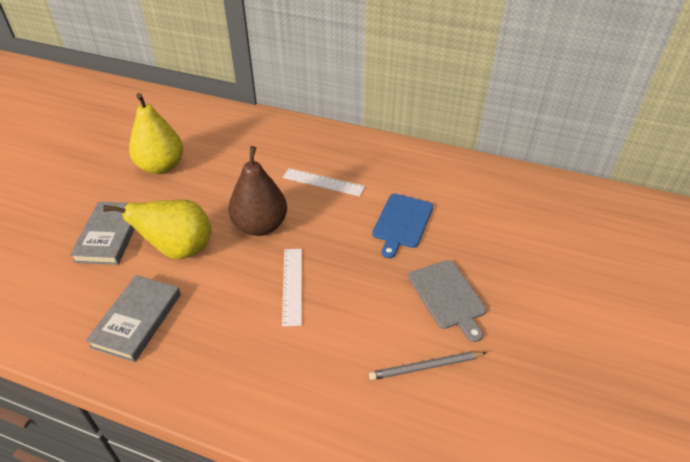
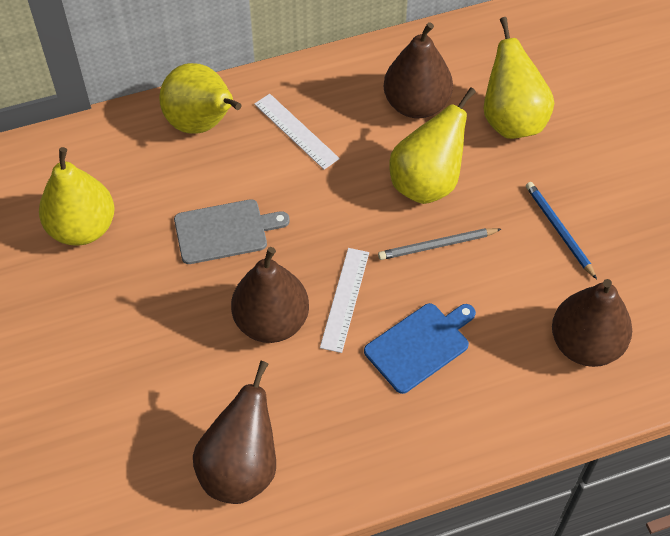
blue pencil: 0 -> 1
brown pear: 1 -> 4
grey book: 2 -> 0
yellow pear: 2 -> 4

